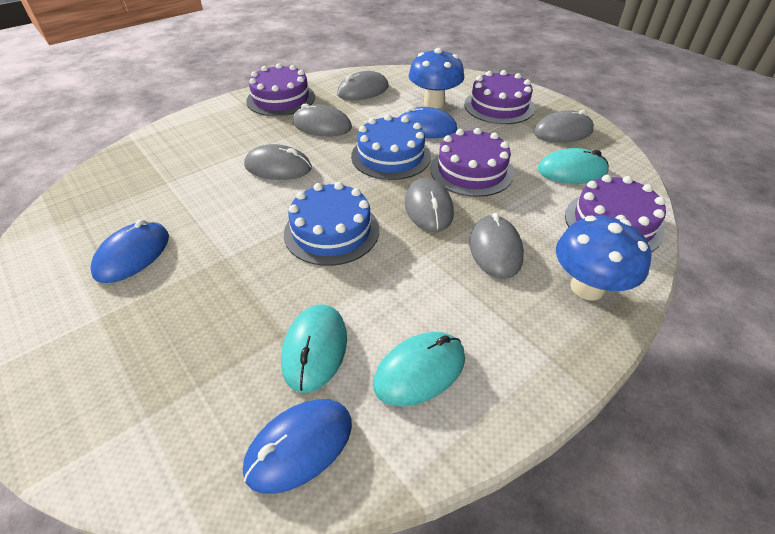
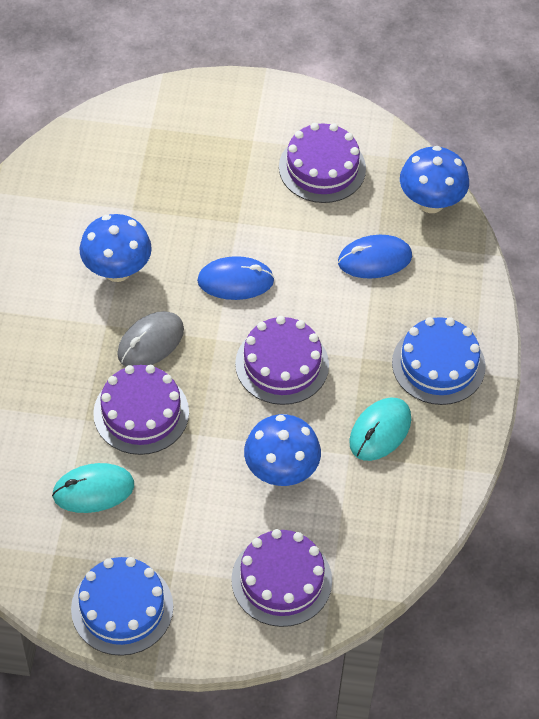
blue mouse: 3 -> 2
blue mushroom: 2 -> 3
grey mouse: 6 -> 1
turquoise mouse: 3 -> 2

